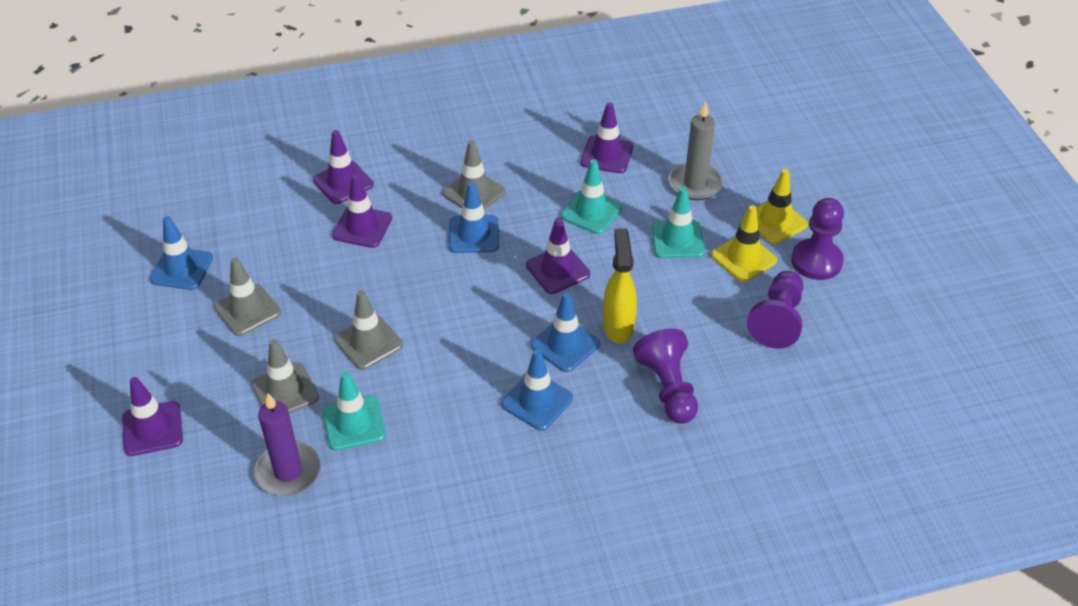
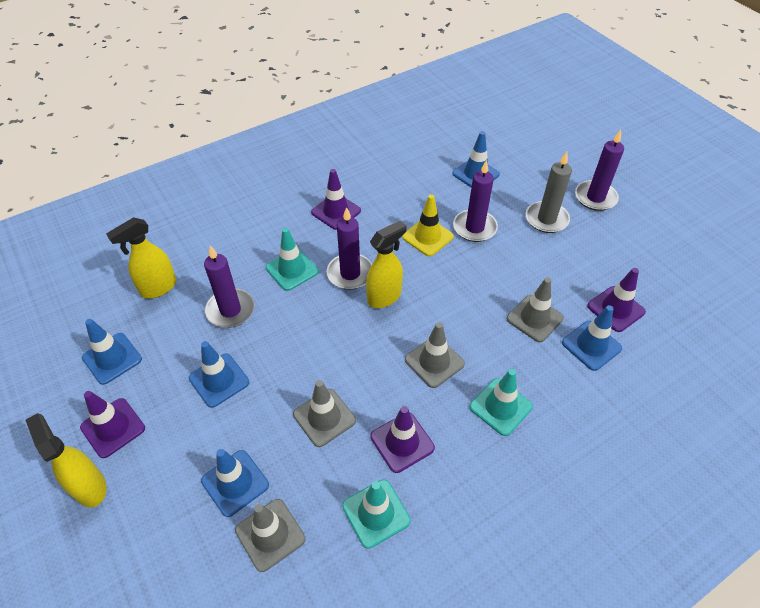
blue traffic cone: 4 -> 5
purple candle: 1 -> 4
purple pawn: 3 -> 0
purple traffic cone: 5 -> 4
yellow spray bottle: 1 -> 3
yellow traffic cone: 2 -> 1

